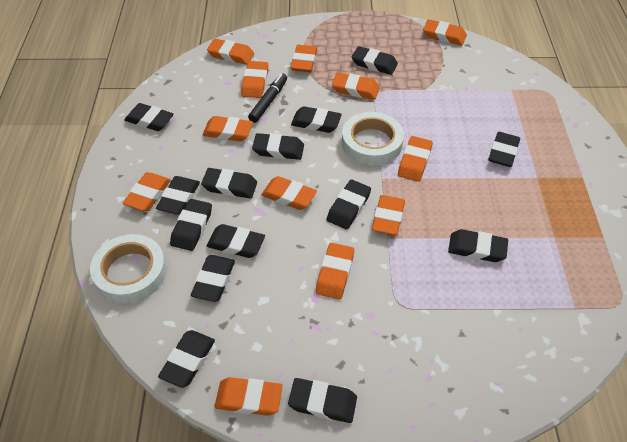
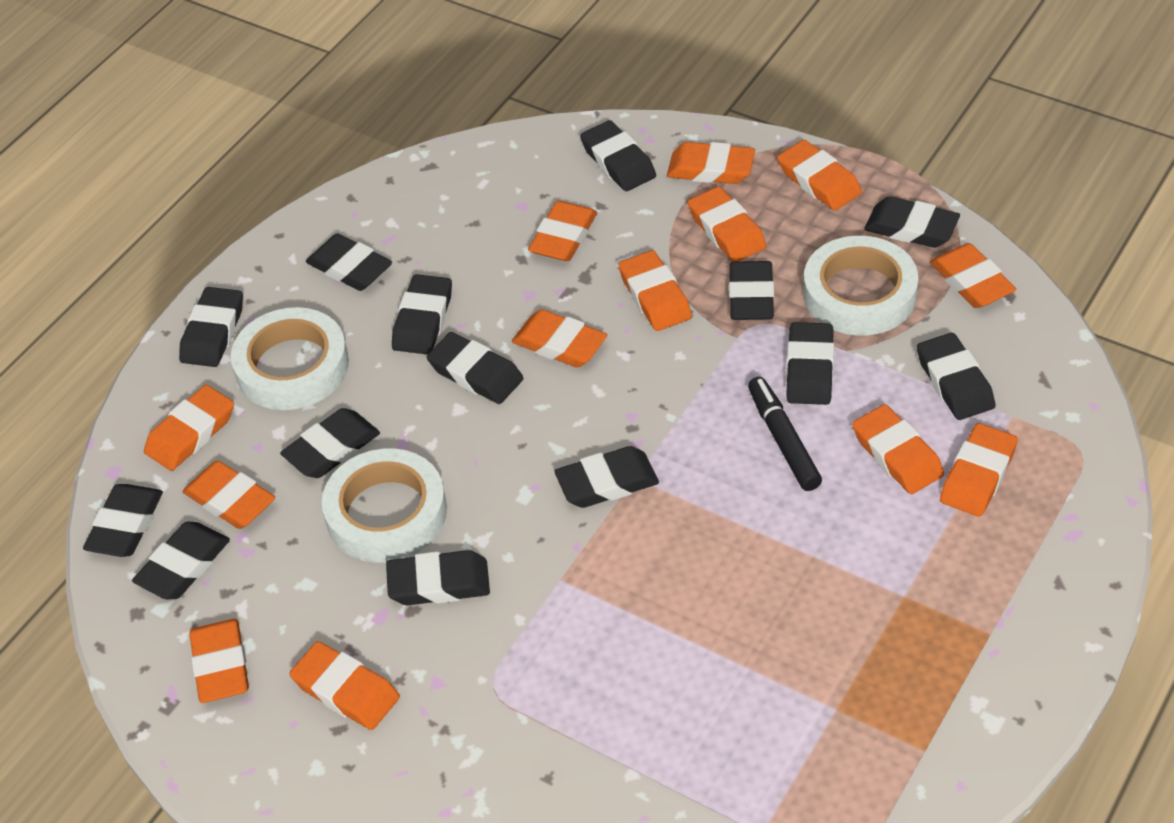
orange eraser: 12 -> 13
white tape: 2 -> 3

